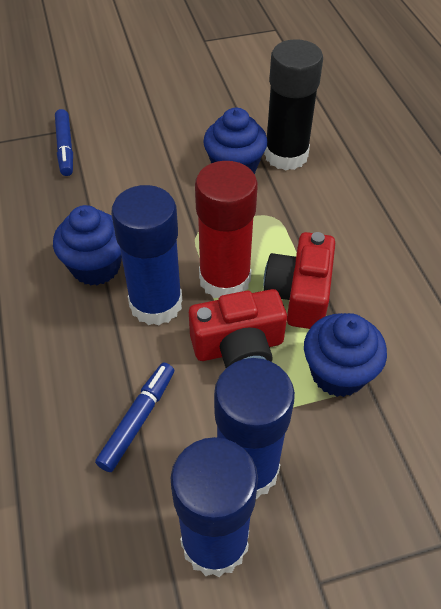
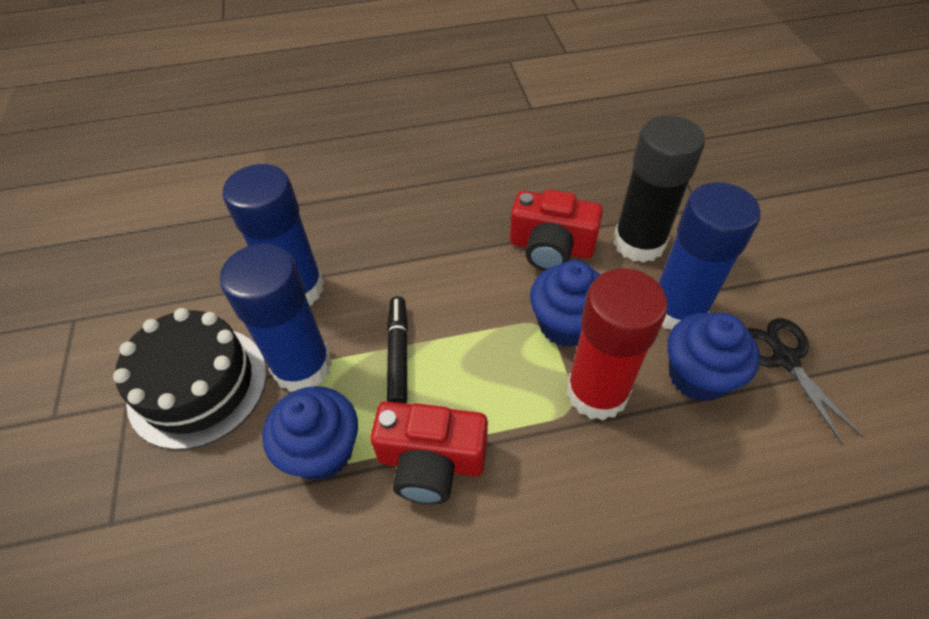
black cake: 0 -> 1
black marker: 0 -> 1
black scissors: 0 -> 1
blue marker: 2 -> 0

